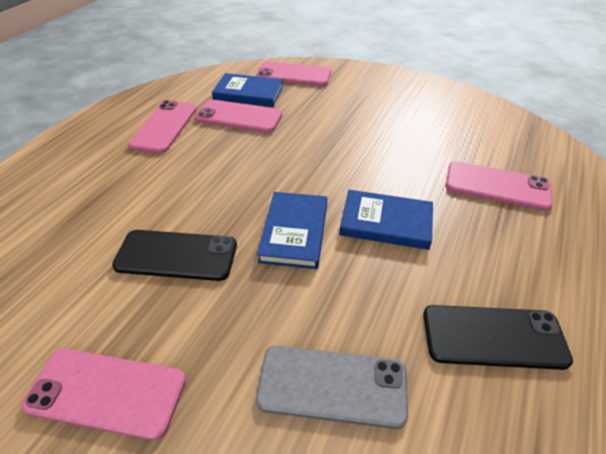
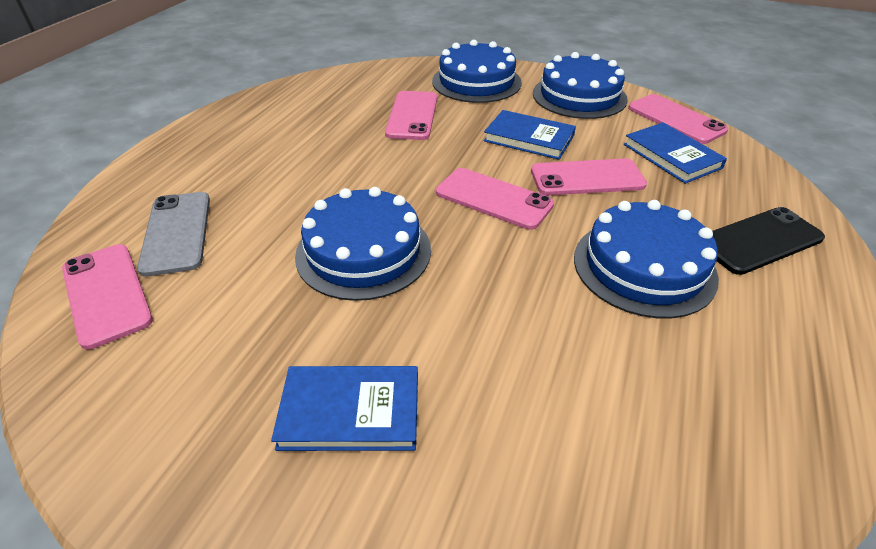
black phone: 2 -> 1
blue cake: 0 -> 4

